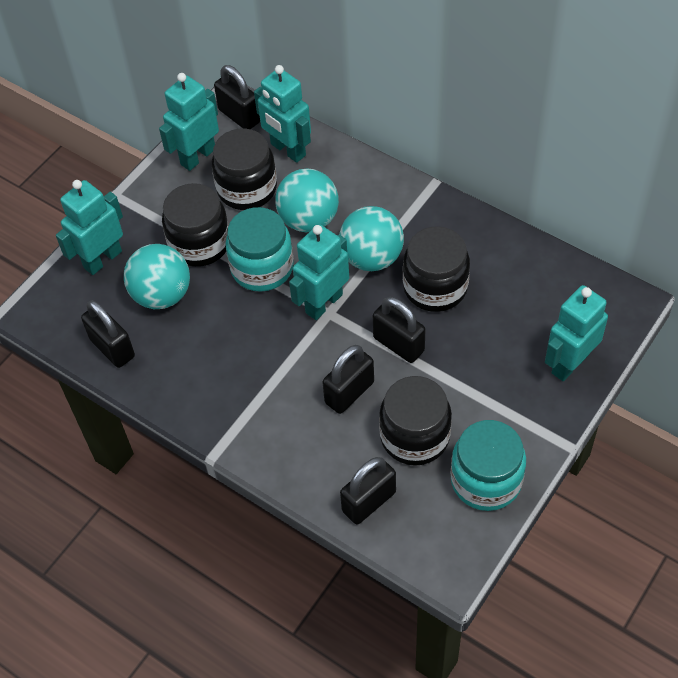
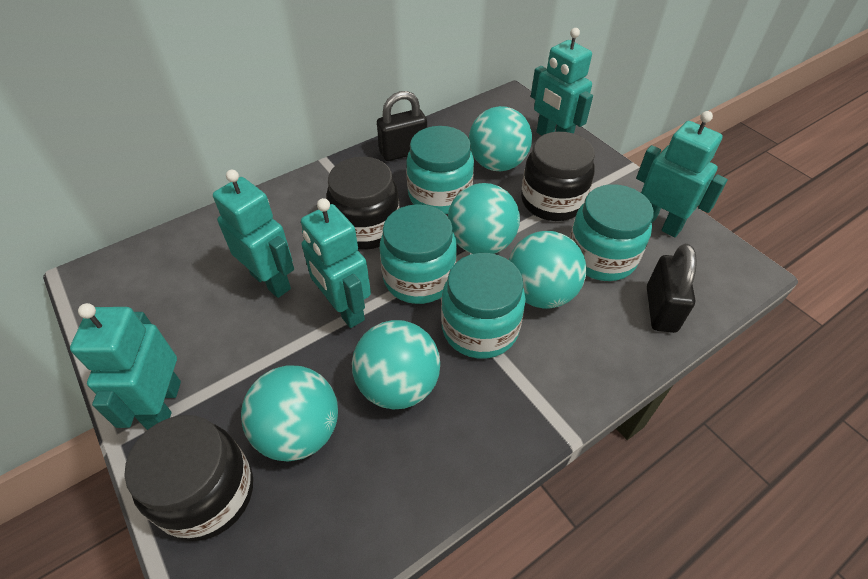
black jar: 4 -> 3
black padlock: 5 -> 2
turquoise ball: 3 -> 5
turquoise jar: 2 -> 4

